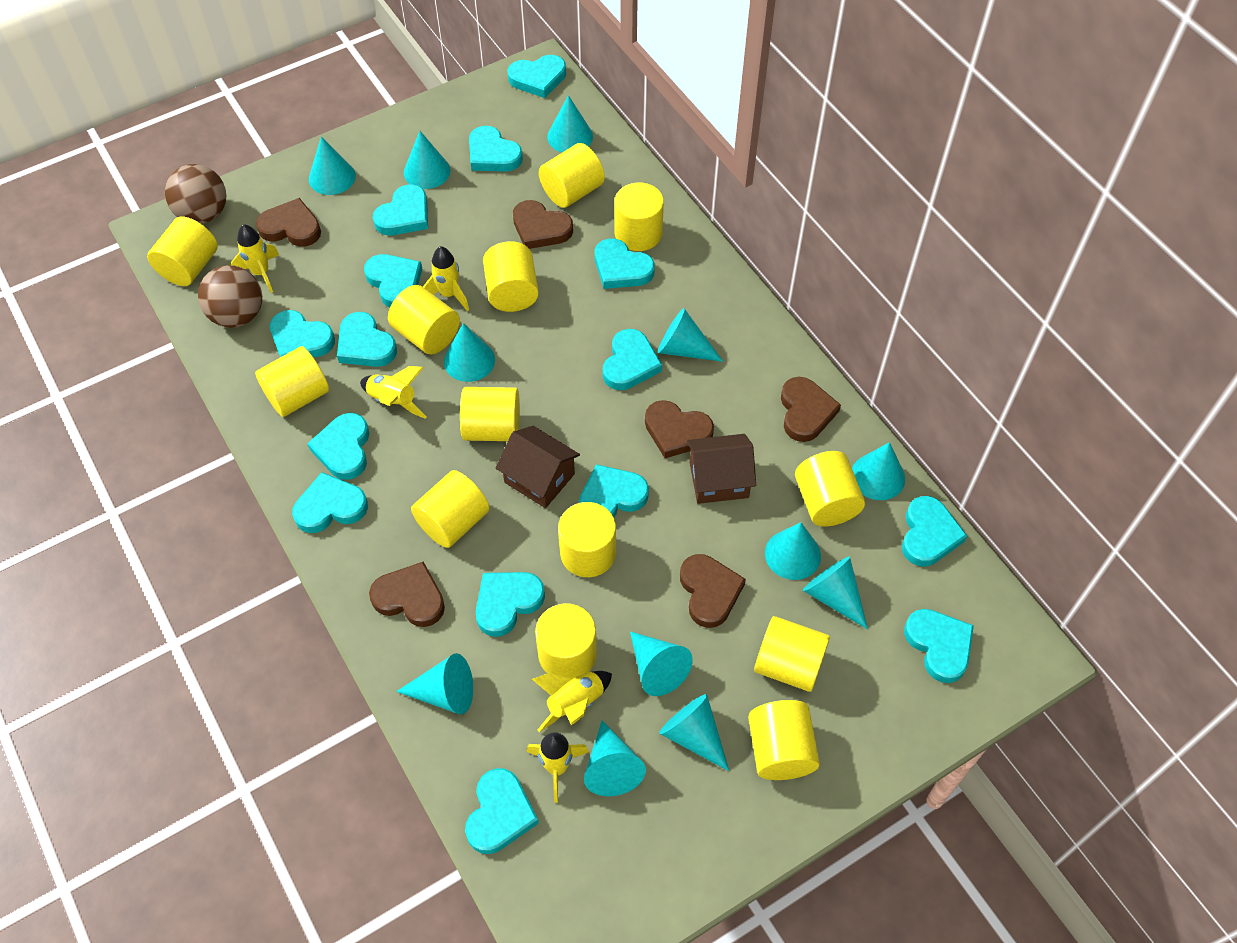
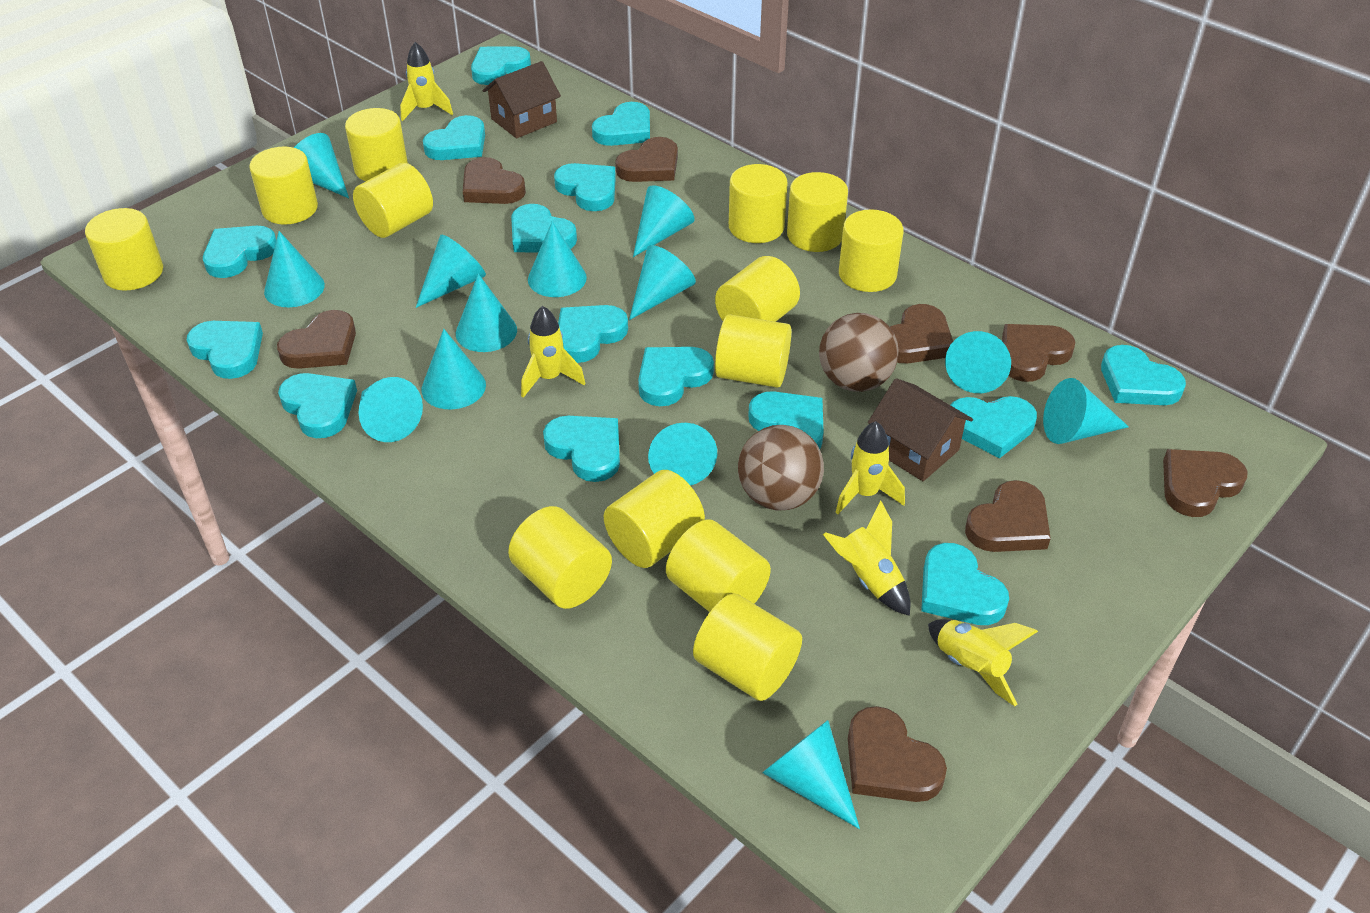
brown heart: 6 -> 8
turquoise cone: 12 -> 13

